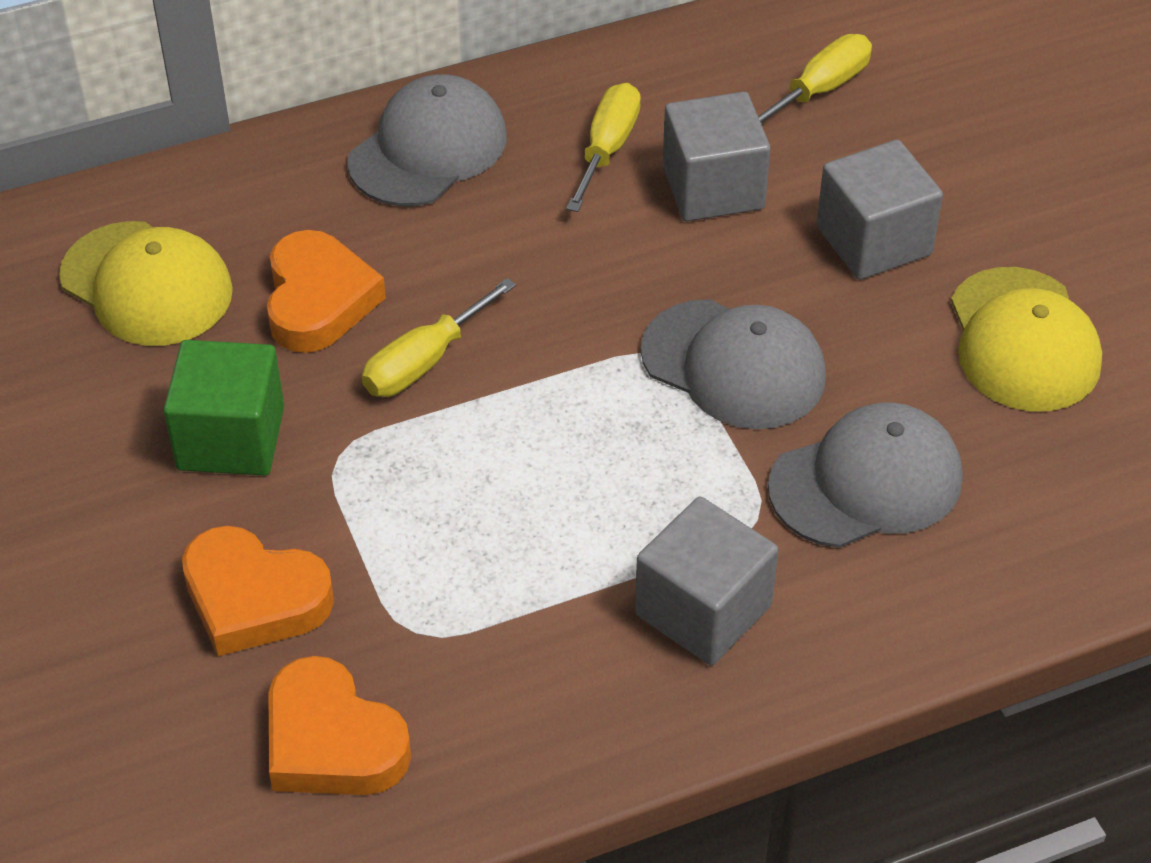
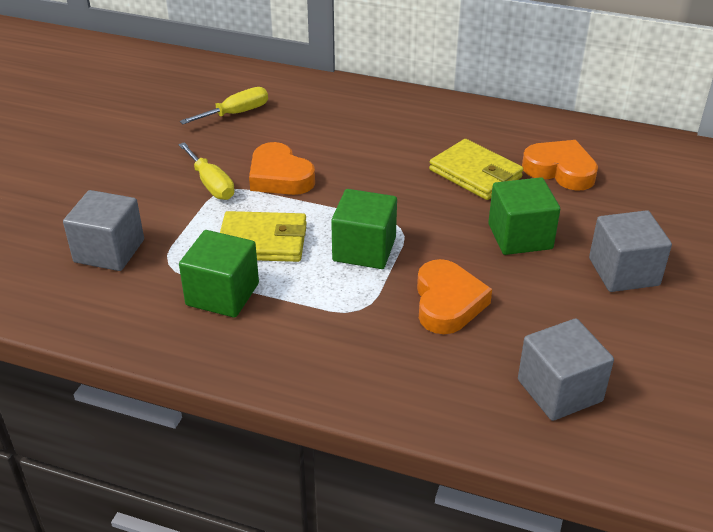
green cube: 1 -> 3
grey cap: 3 -> 0
yellow cap: 2 -> 0
yellow screwdriver: 3 -> 2
yellow wallet: 0 -> 2

